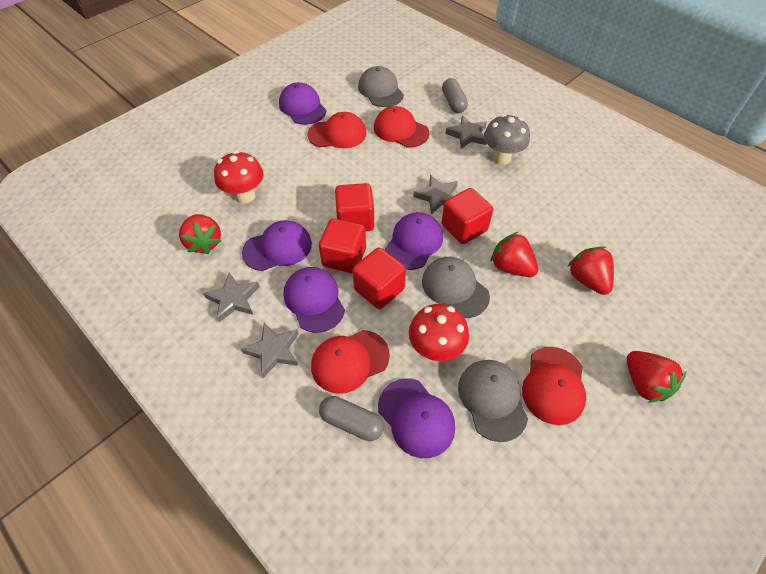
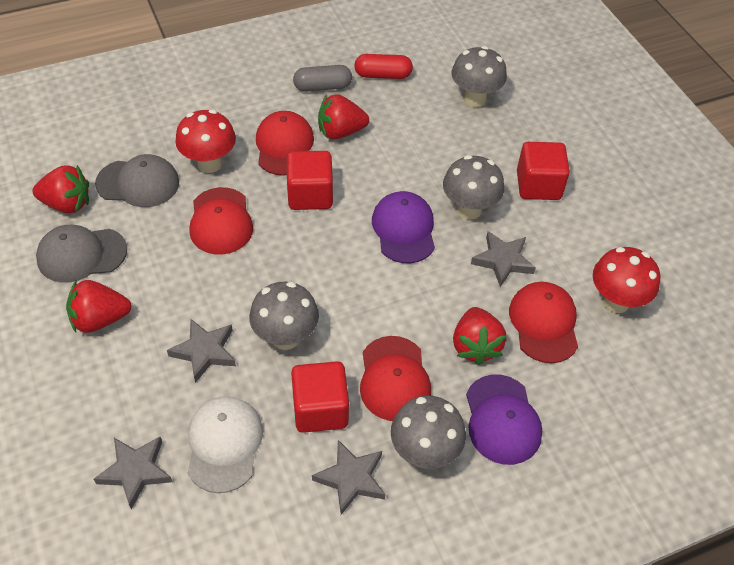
grey cap: 3 -> 2
grey capsule: 2 -> 1
grey mushroom: 1 -> 4
purple cap: 5 -> 2
red capsule: 0 -> 1
red cube: 4 -> 3
white cap: 0 -> 1

